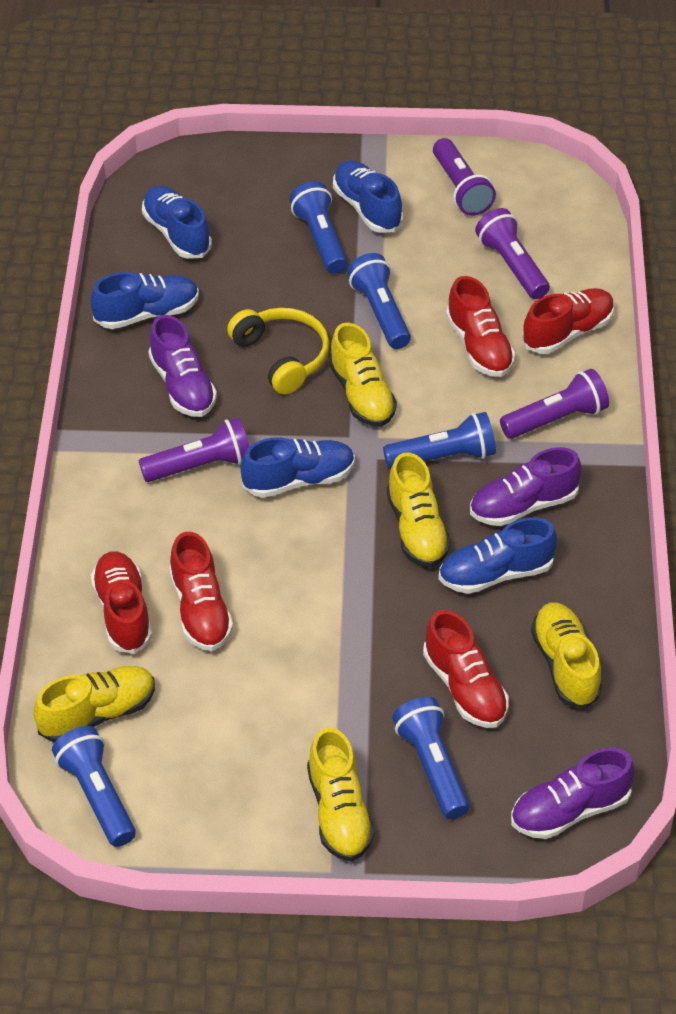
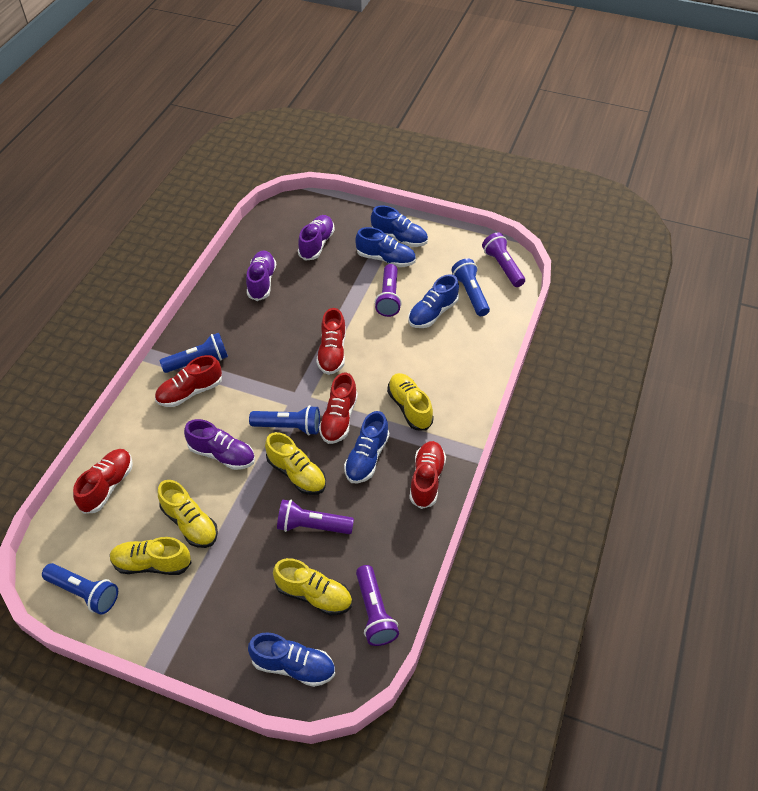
blue flashlight: 5 -> 4
yellow headphones: 1 -> 0

